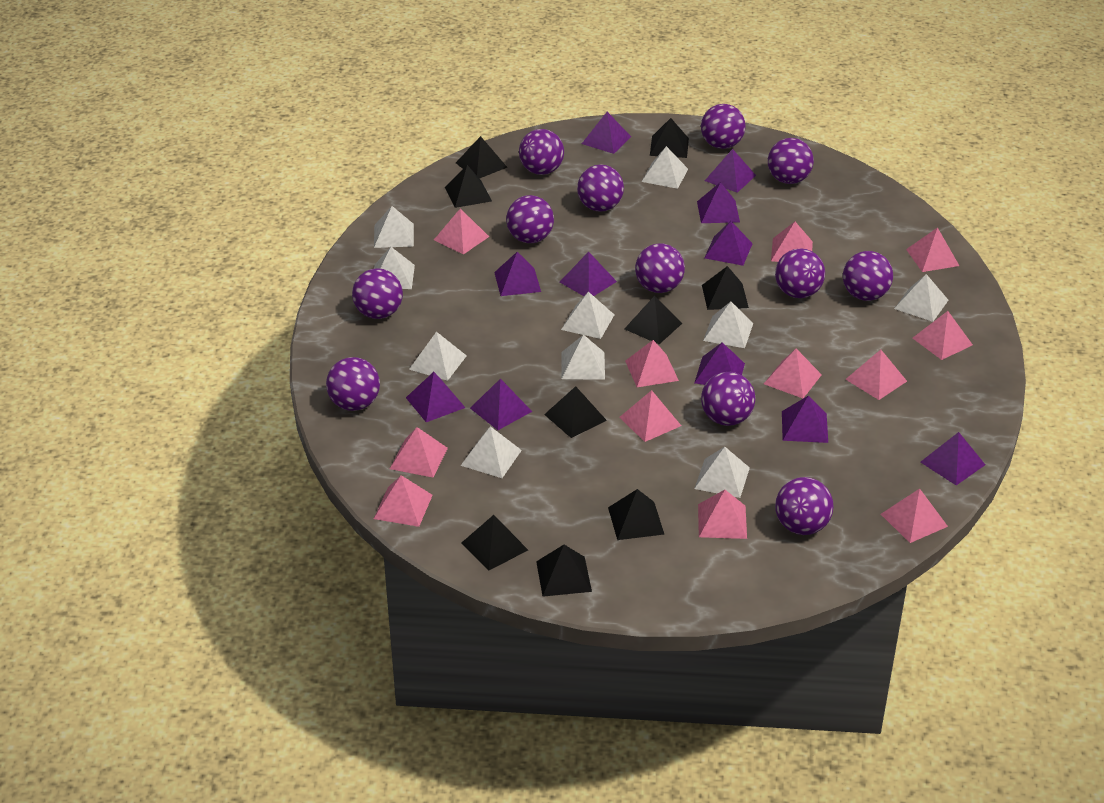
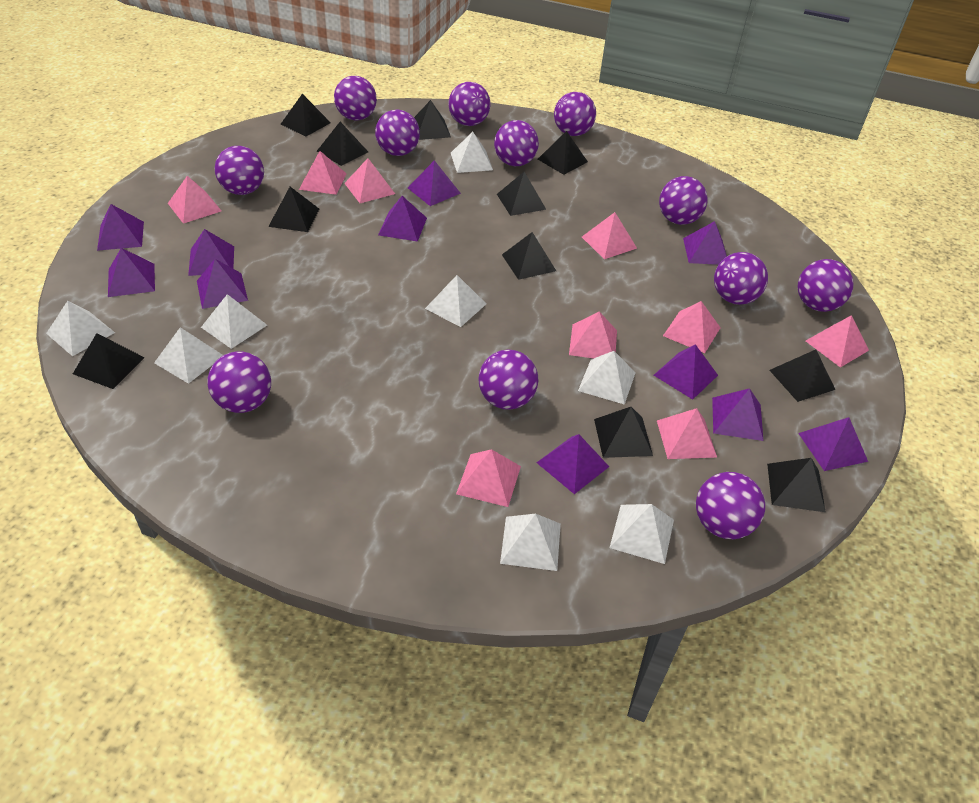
black pyramid: 9 -> 11
pink pyramid: 12 -> 9
white pyramid: 10 -> 8

